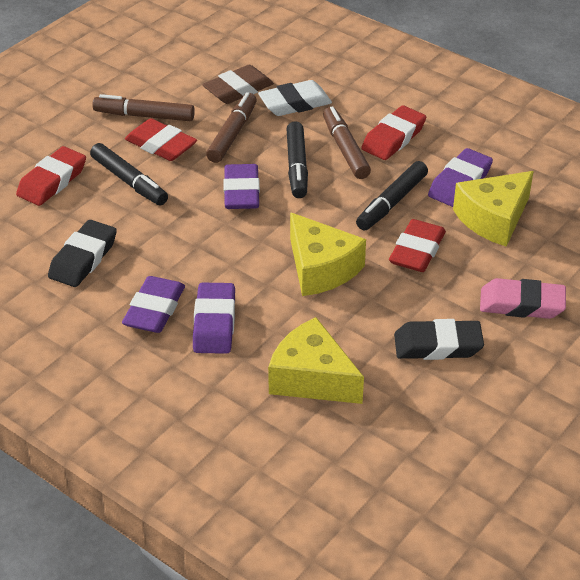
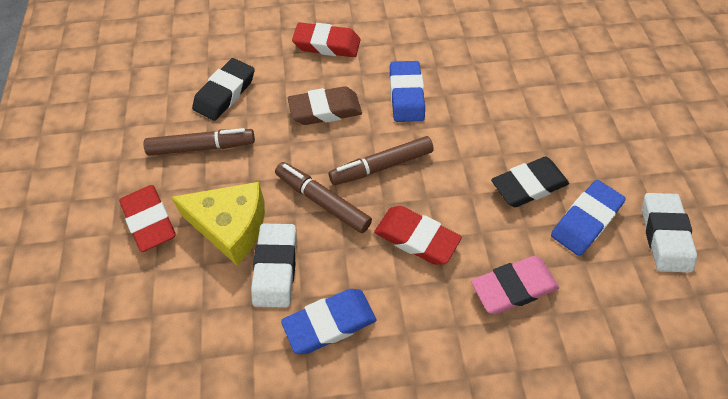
black marker: 3 -> 0
blue eraser: 0 -> 3
purple eraser: 4 -> 0
red eraser: 4 -> 3
white eraser: 1 -> 2
yellow cheese: 3 -> 1

